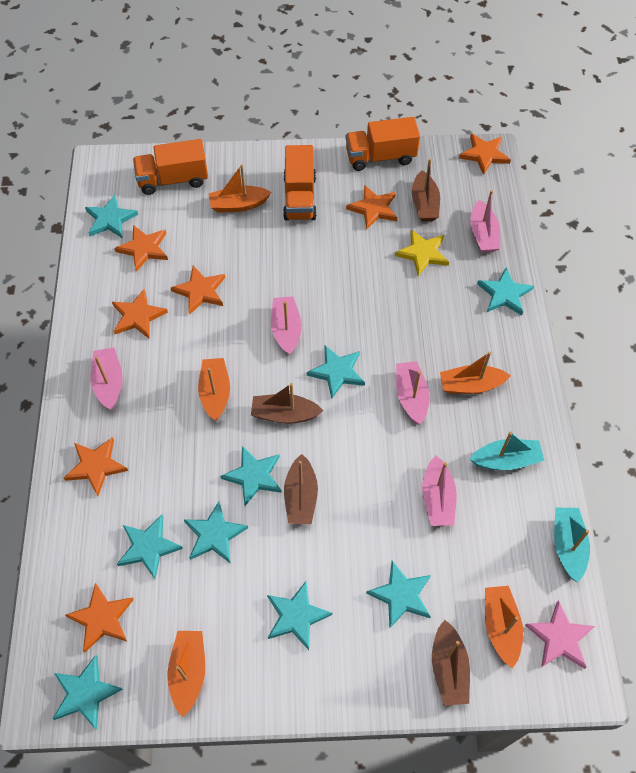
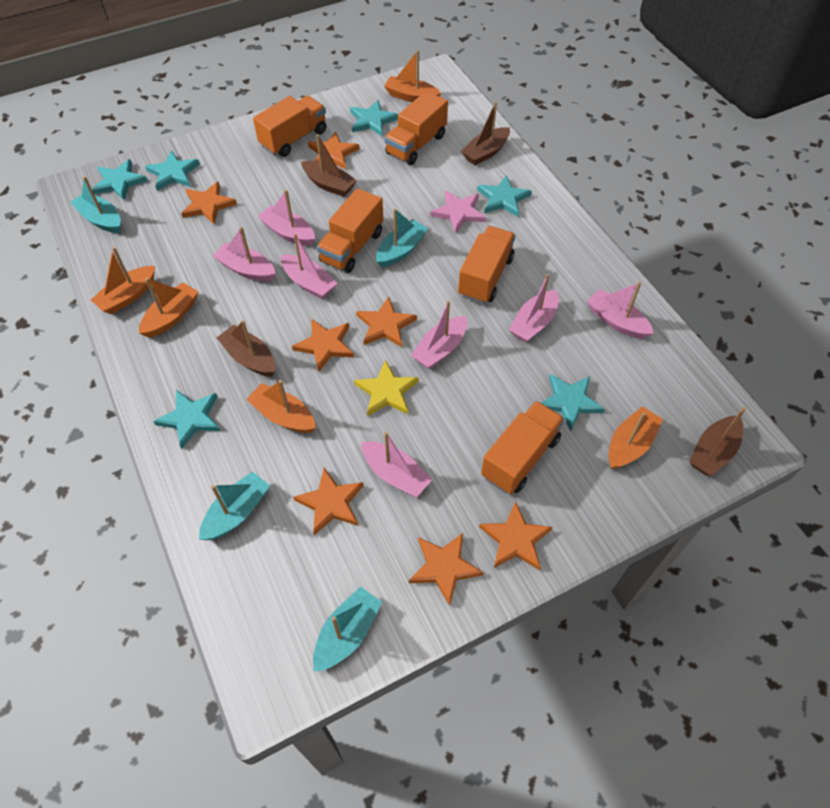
orange truck: 3 -> 5
pink boat: 5 -> 7
turquoise boat: 2 -> 4
turquoise star: 9 -> 6

